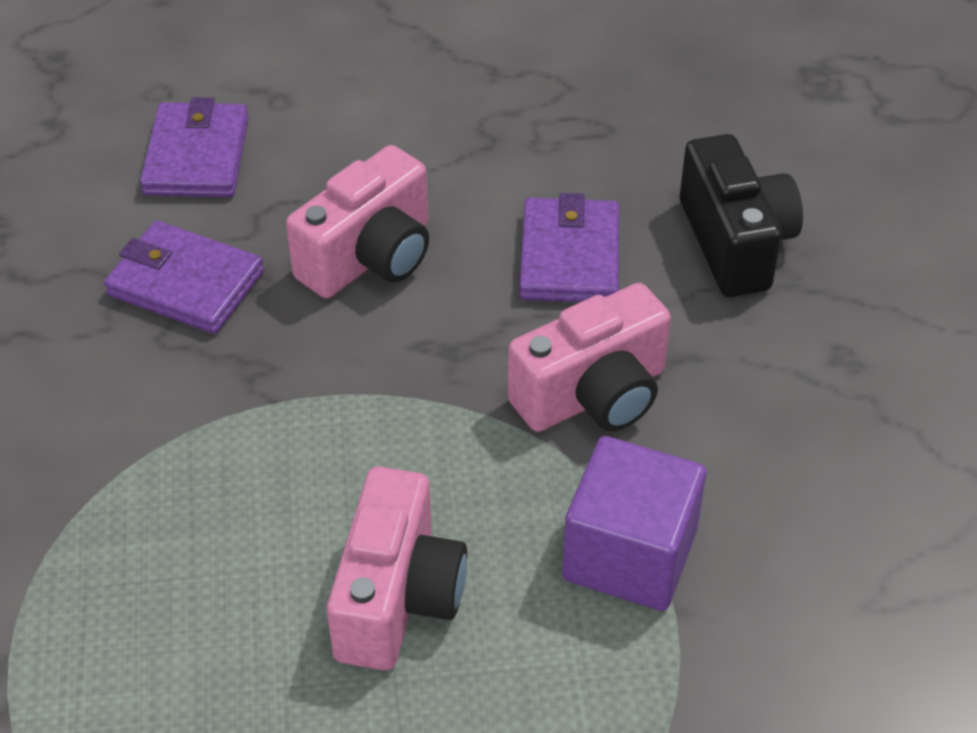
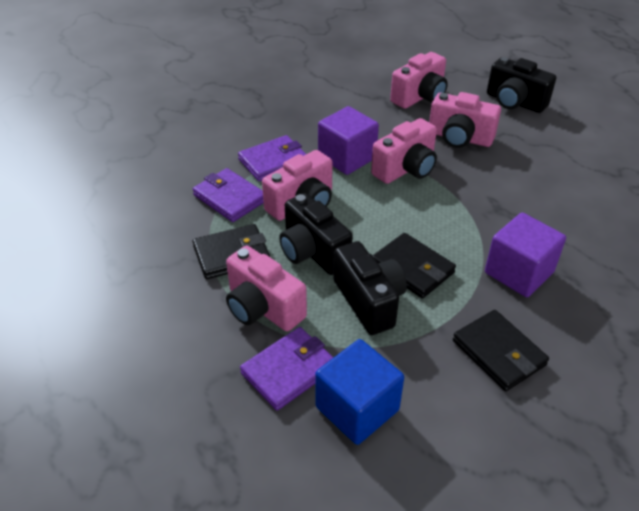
black camera: 1 -> 3
black wallet: 0 -> 3
blue cube: 0 -> 1
pink camera: 3 -> 5
purple cube: 1 -> 2

